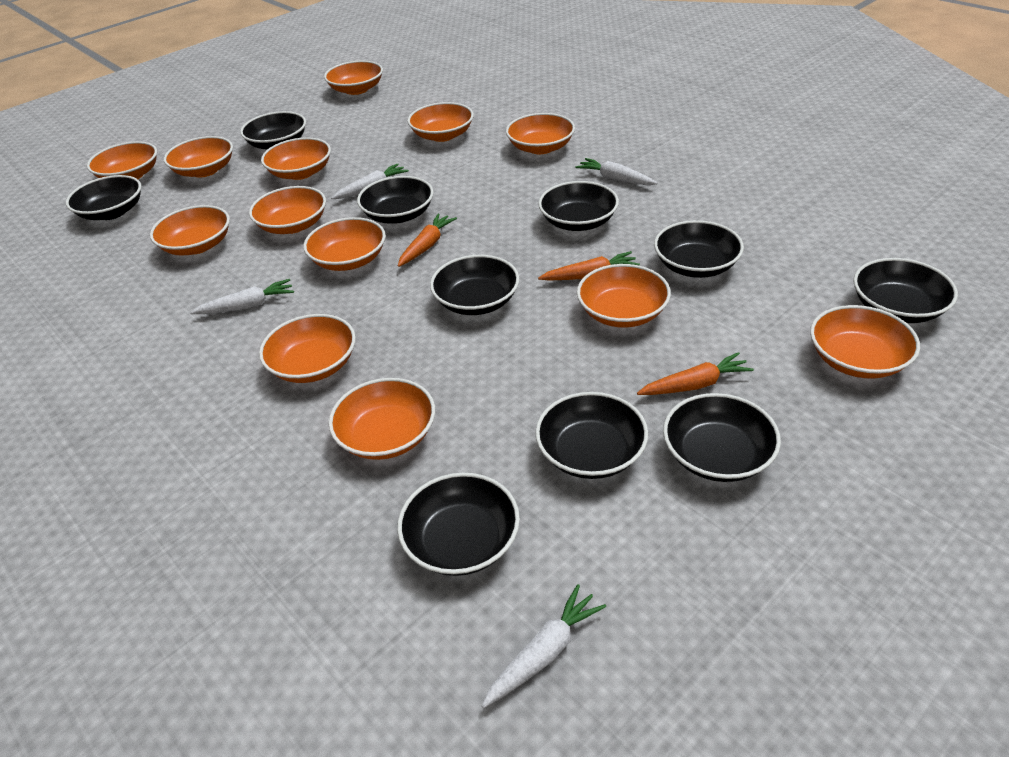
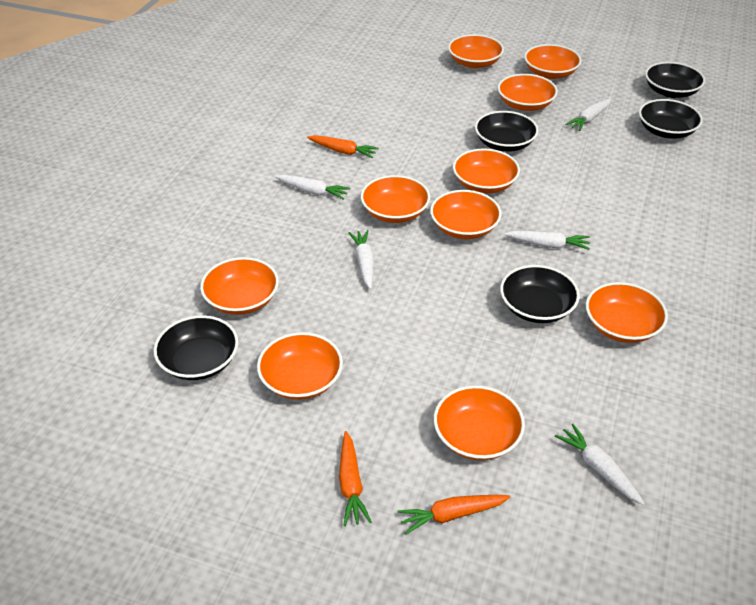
black bowl: 10 -> 5
orange bowl: 13 -> 10
white carrot: 4 -> 5

